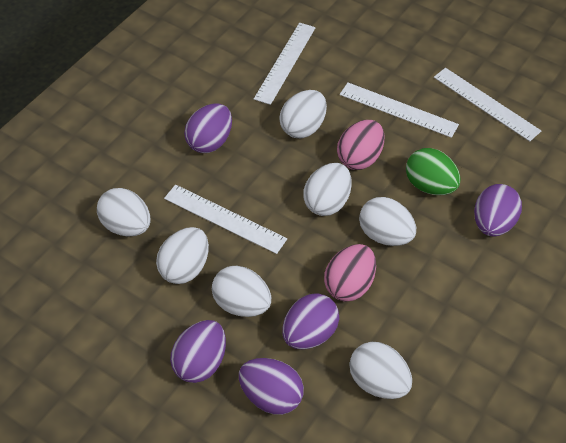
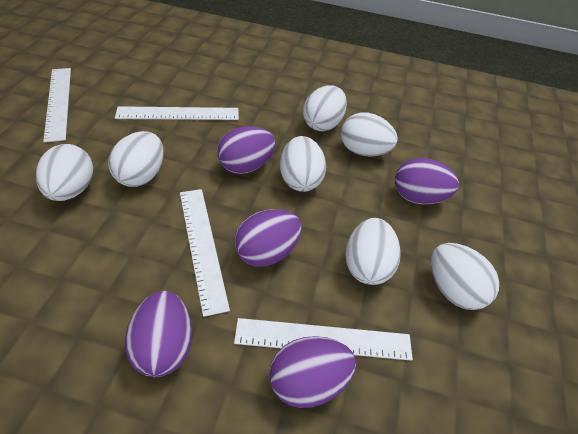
green egg: 1 -> 0
pink egg: 2 -> 0

